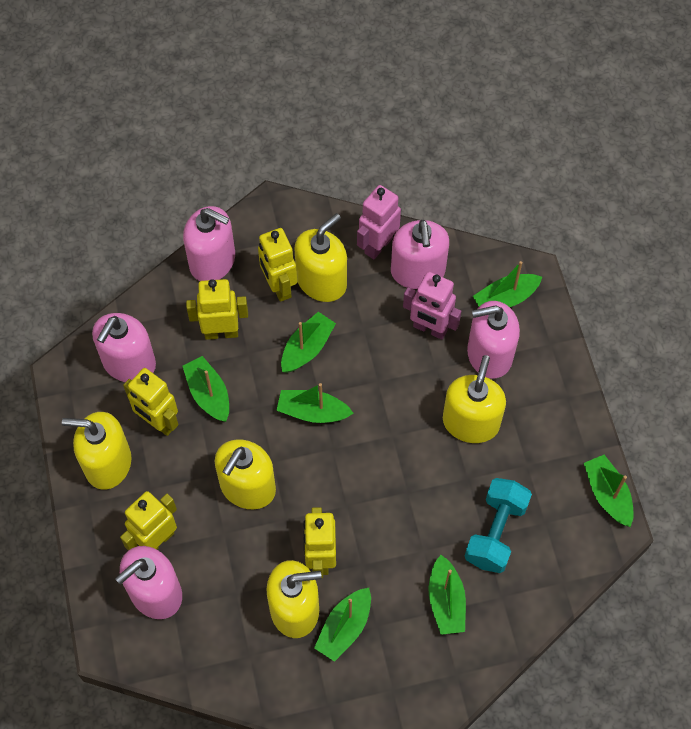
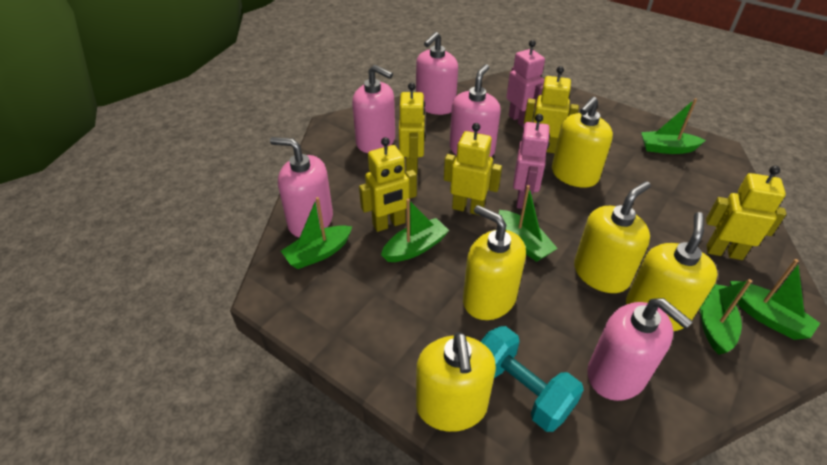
green boat: 7 -> 6

